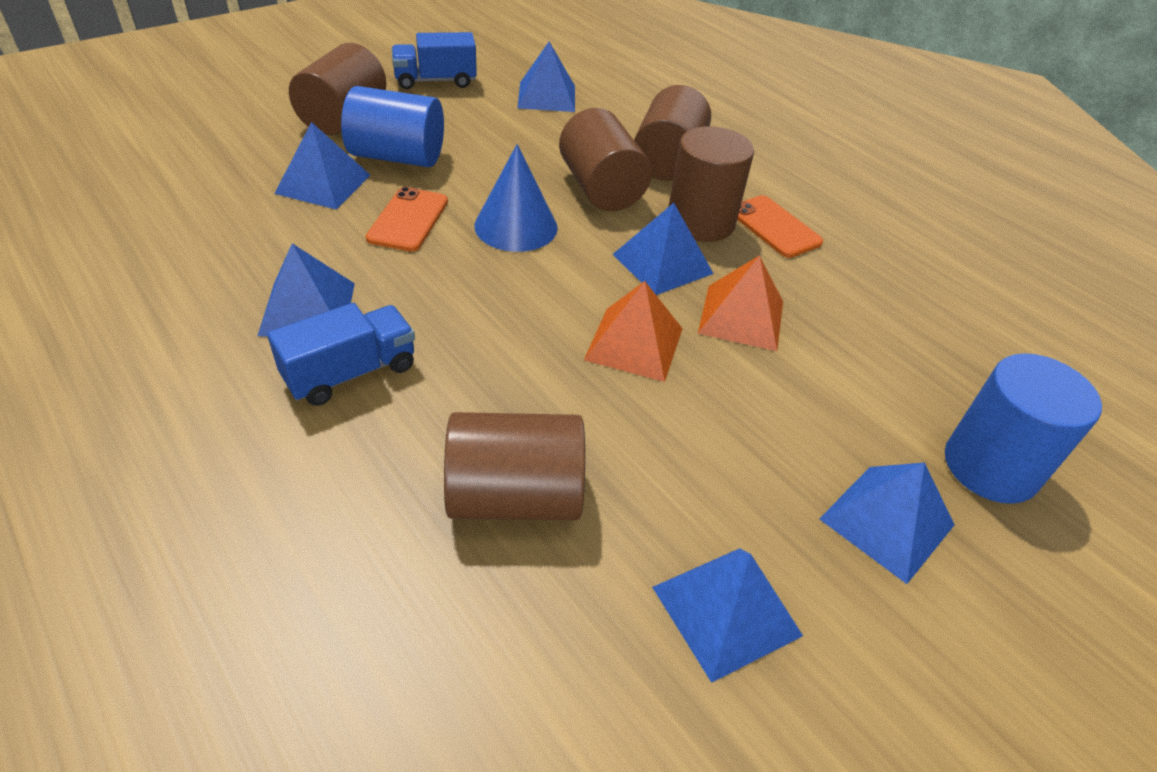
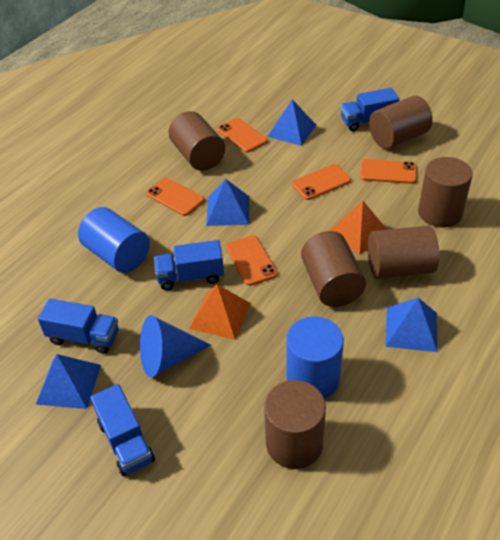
blue pyramid: 6 -> 4
blue truck: 2 -> 4
brown cylinder: 5 -> 6
orange phone: 2 -> 5

